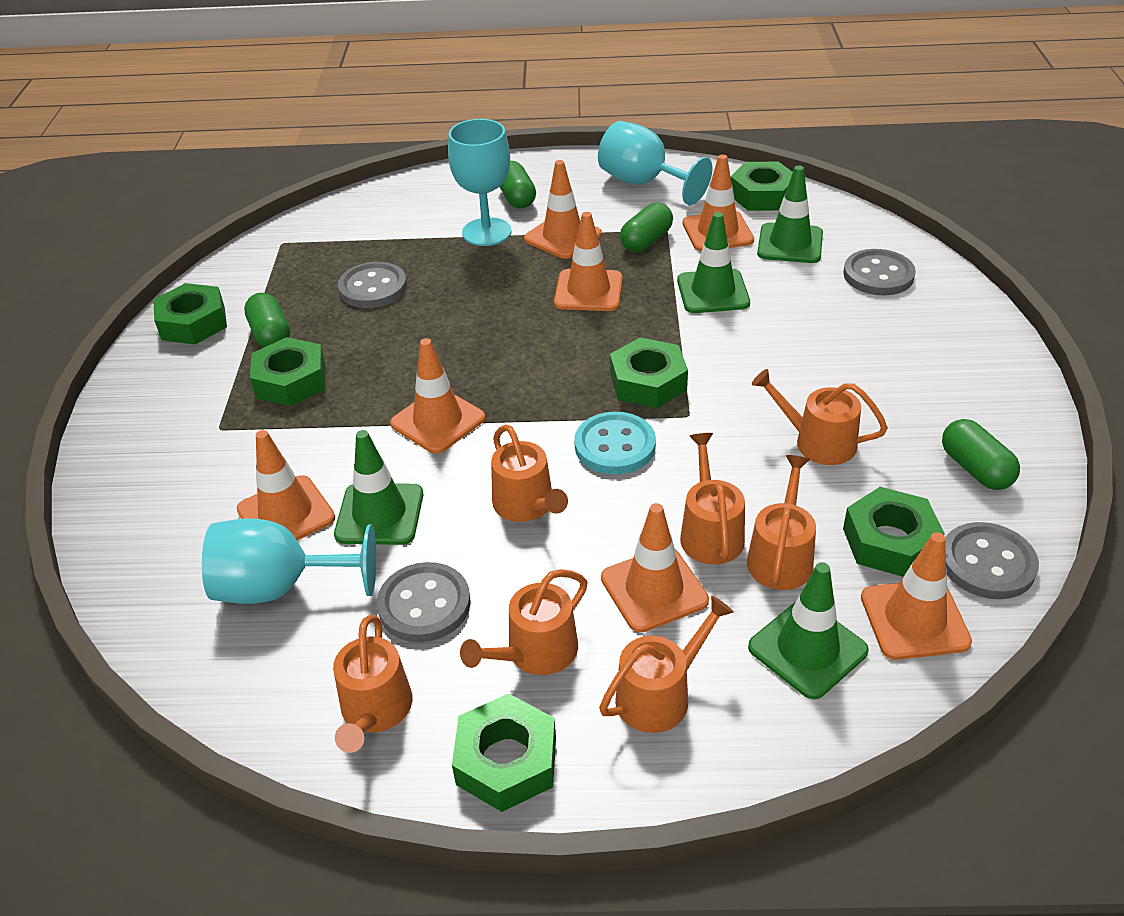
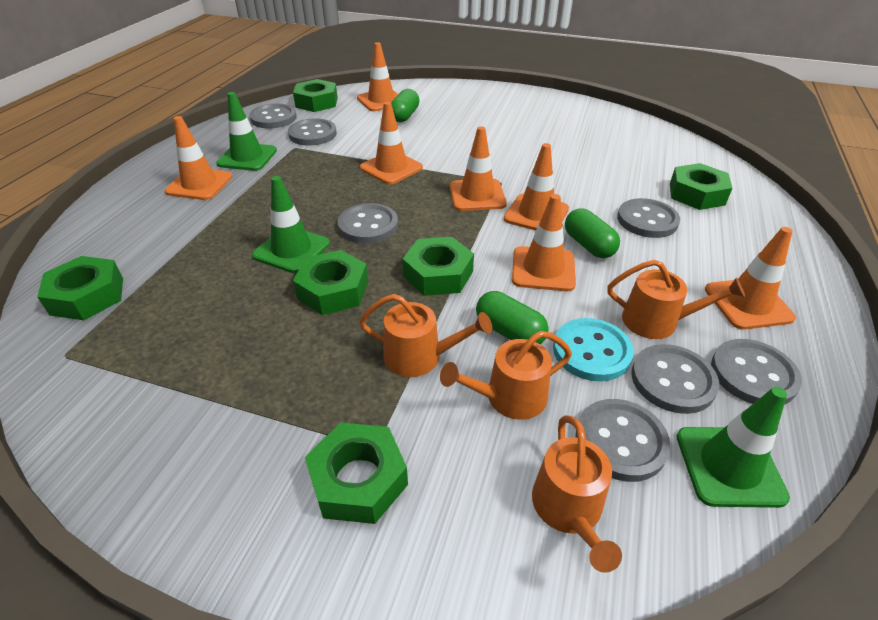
green capsule: 4 -> 3
green traffic cone: 4 -> 3
grey button: 4 -> 7
orange watering can: 7 -> 4
turquoise goblet: 3 -> 0

